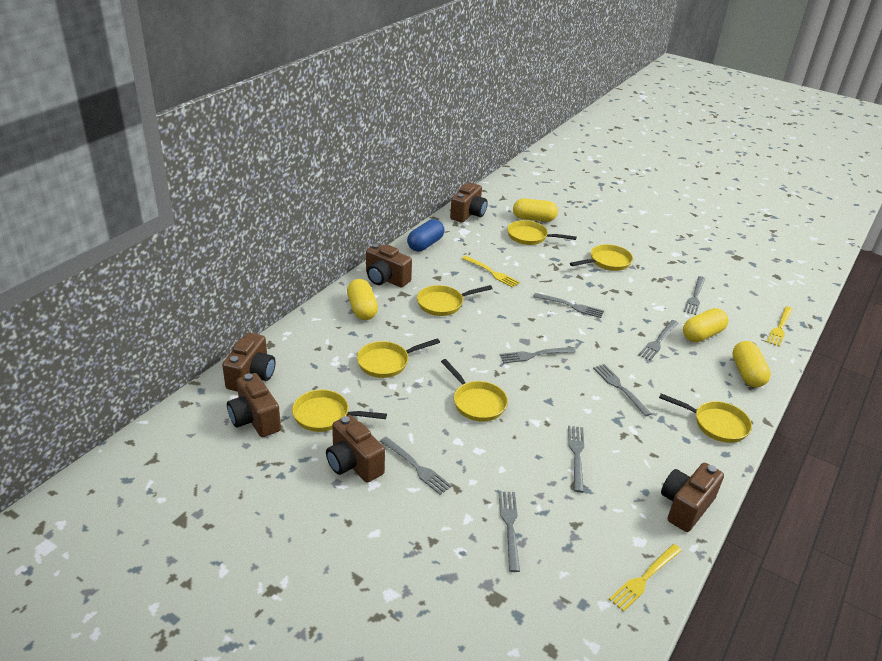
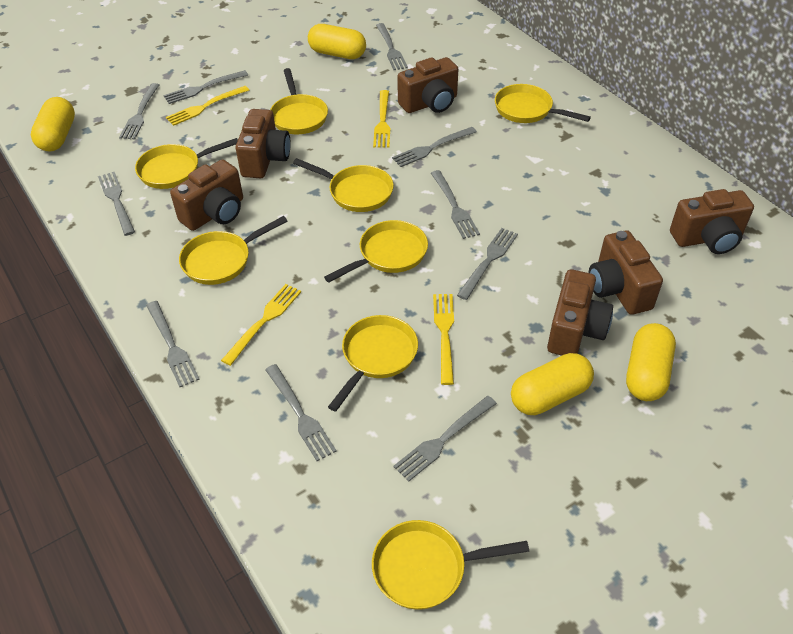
blue capsule: 1 -> 0
grey fork: 8 -> 10
yellow fork: 3 -> 4
yellow pan: 7 -> 8

